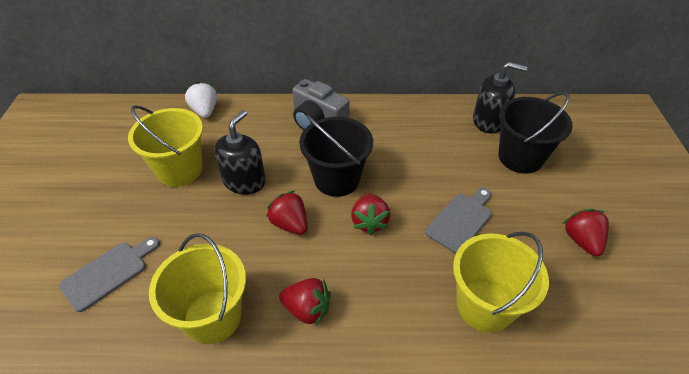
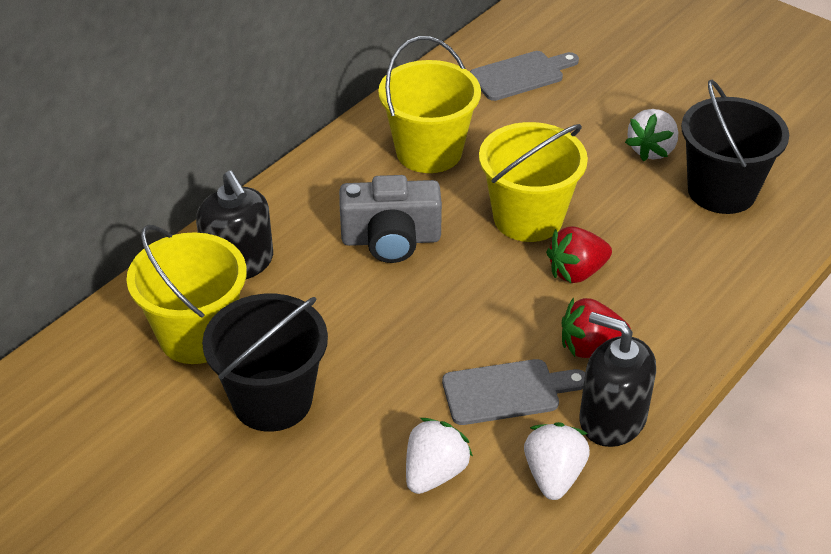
red strawberry: 4 -> 2
white strawberry: 1 -> 3

